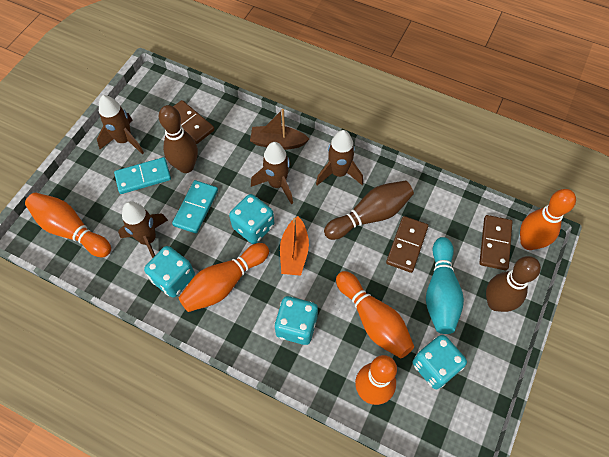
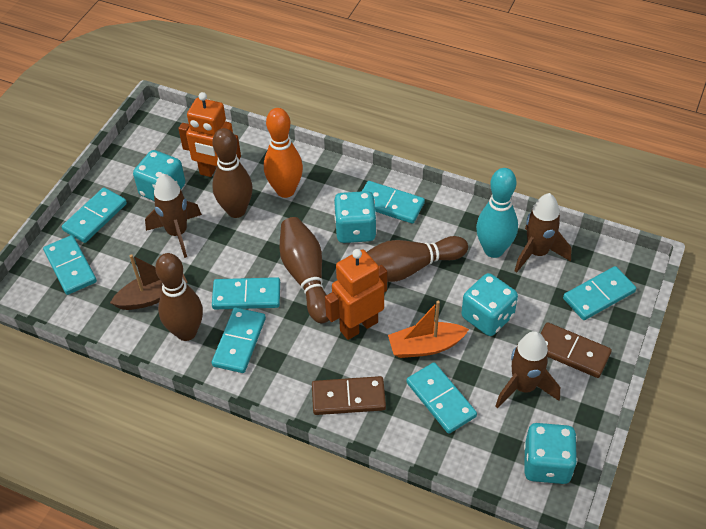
brown bowling pin: 3 -> 4
brown domino: 3 -> 2
brown rocket: 4 -> 3
orange bowling pin: 5 -> 1
orange robot: 0 -> 2
turquoise domino: 2 -> 7

